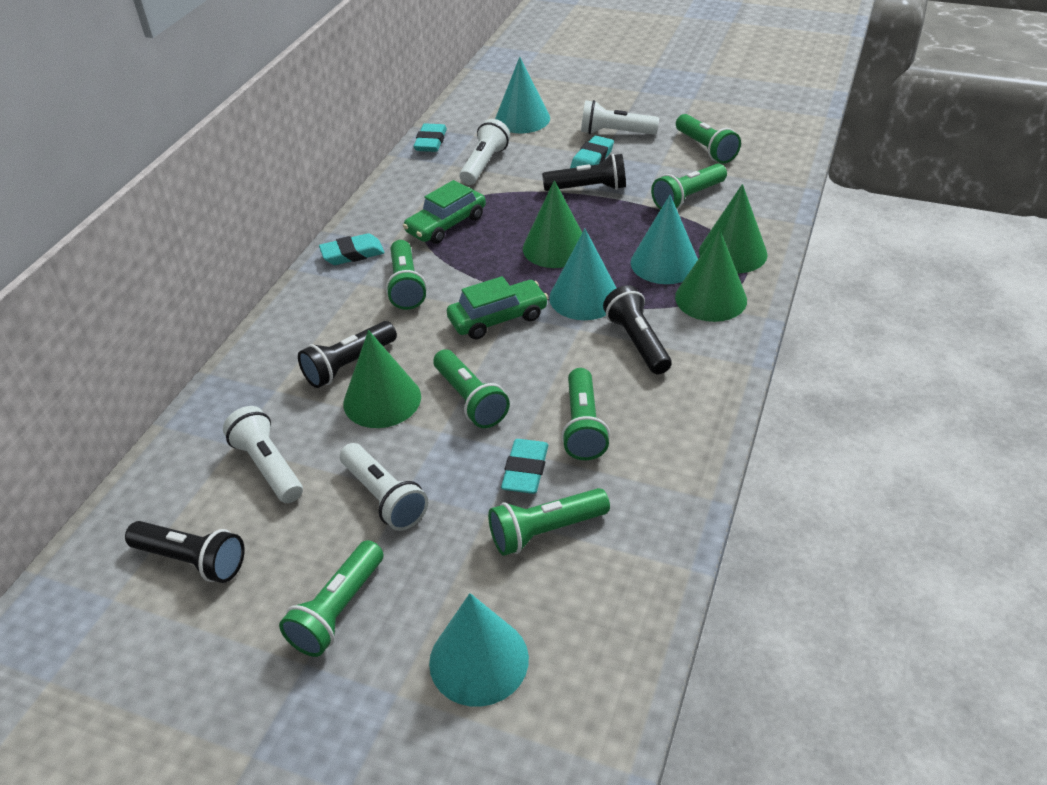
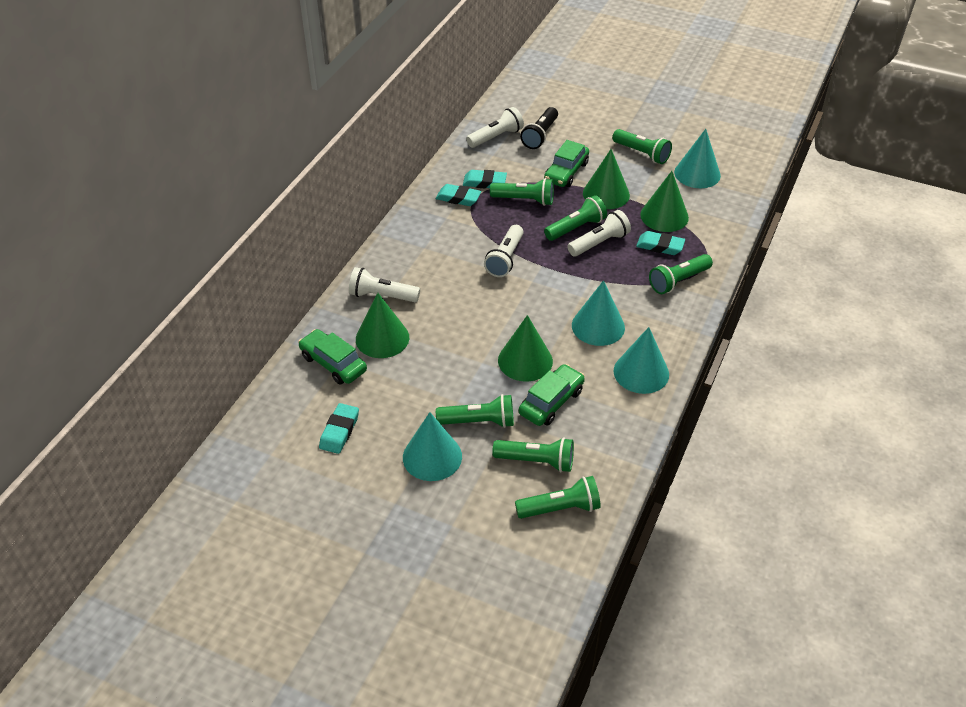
black flashlight: 4 -> 1
green car: 2 -> 3

